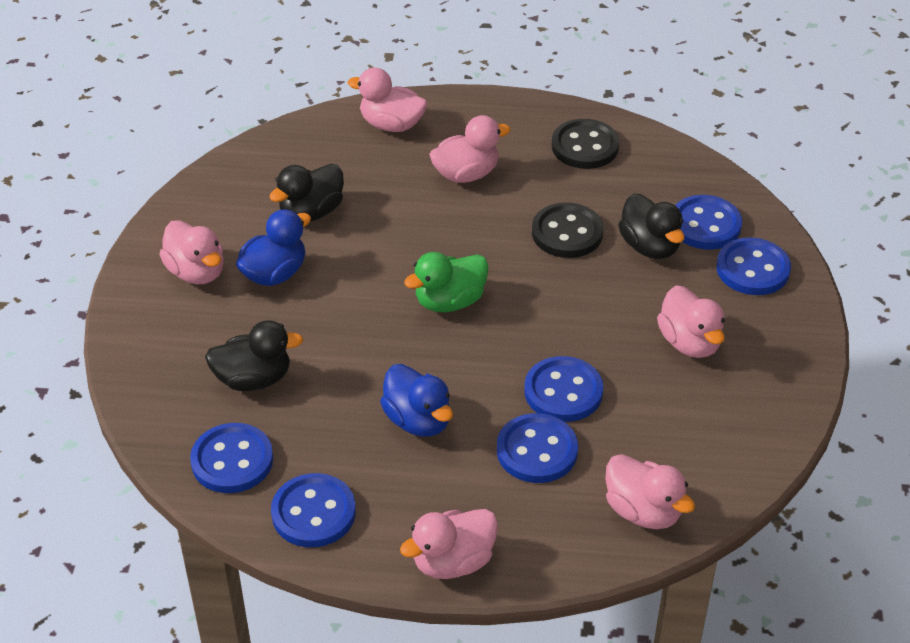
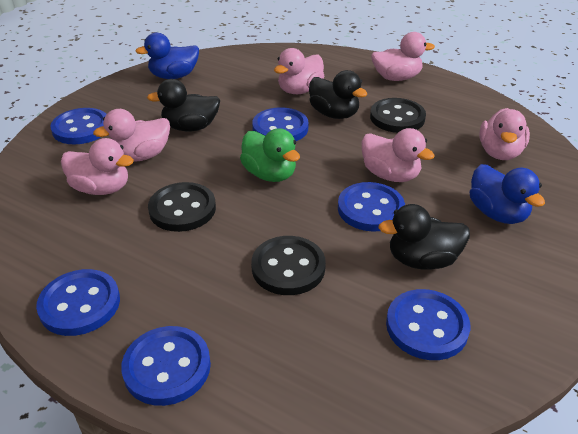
black button: 2 -> 3

